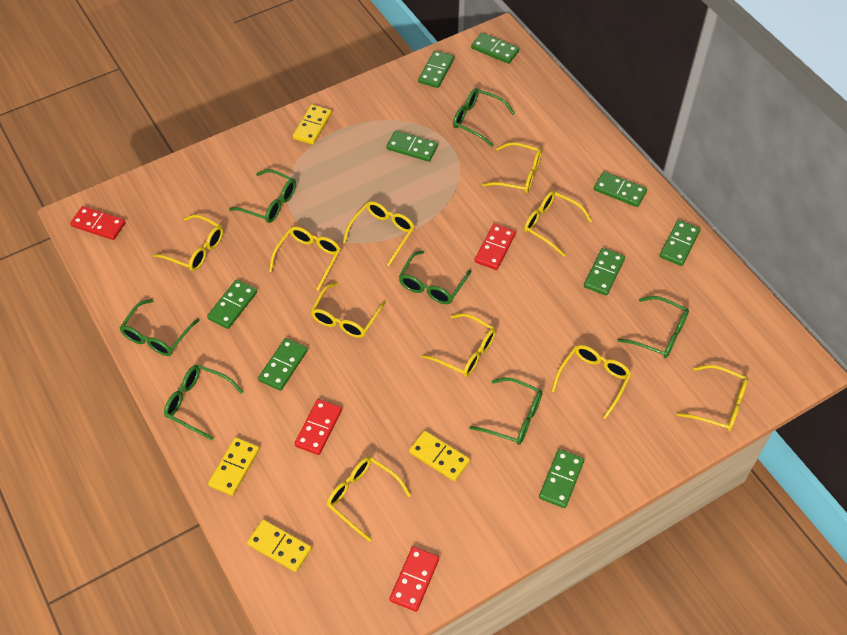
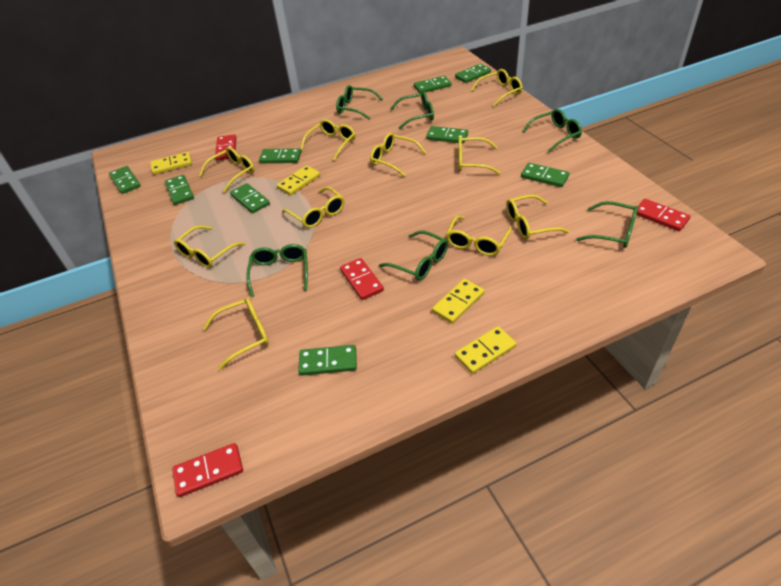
green glasses: 7 -> 6

